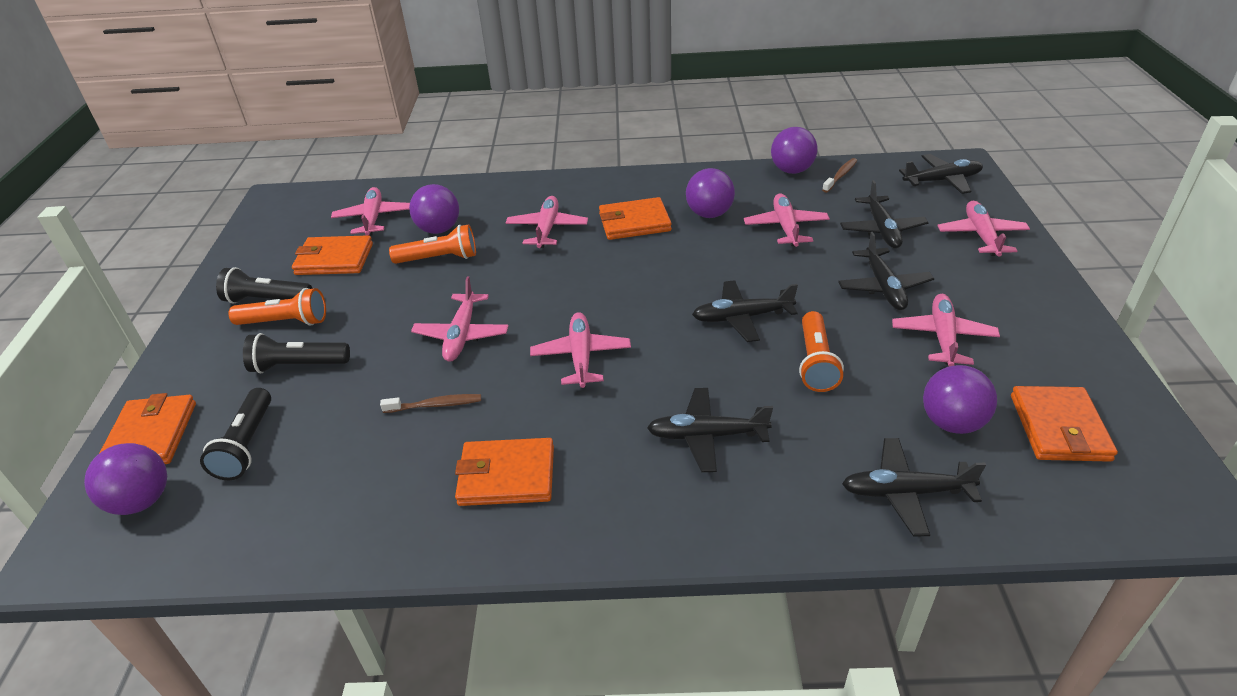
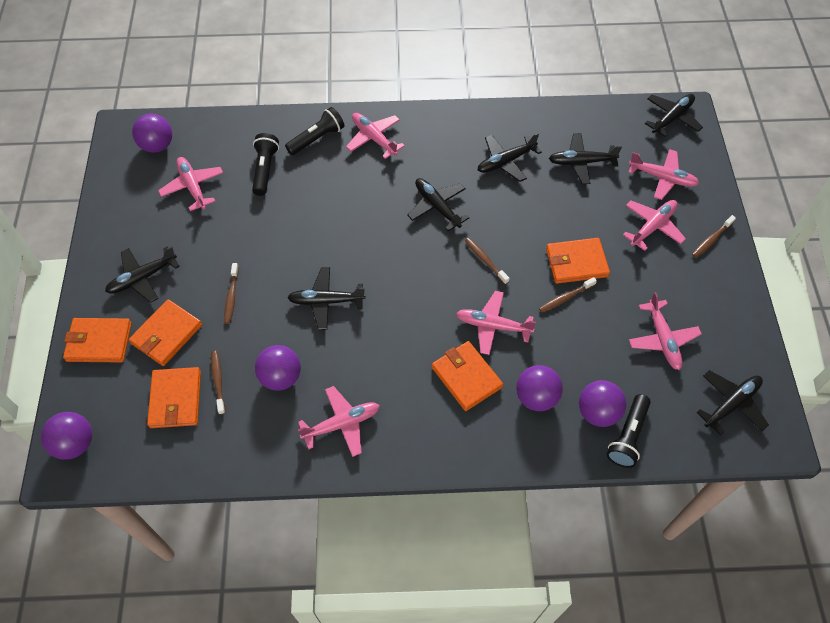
black plane: 6 -> 7
brown toothbrush: 2 -> 5
orange flashlight: 3 -> 0

